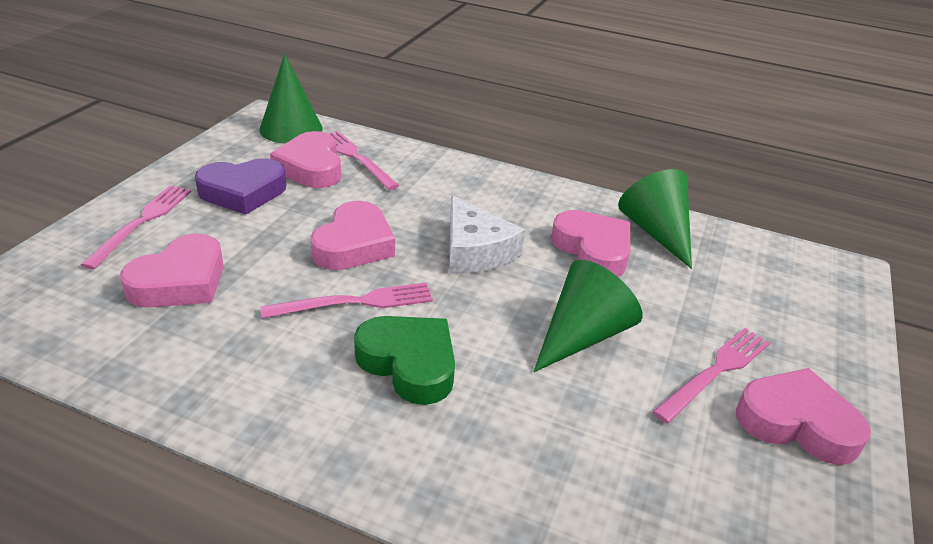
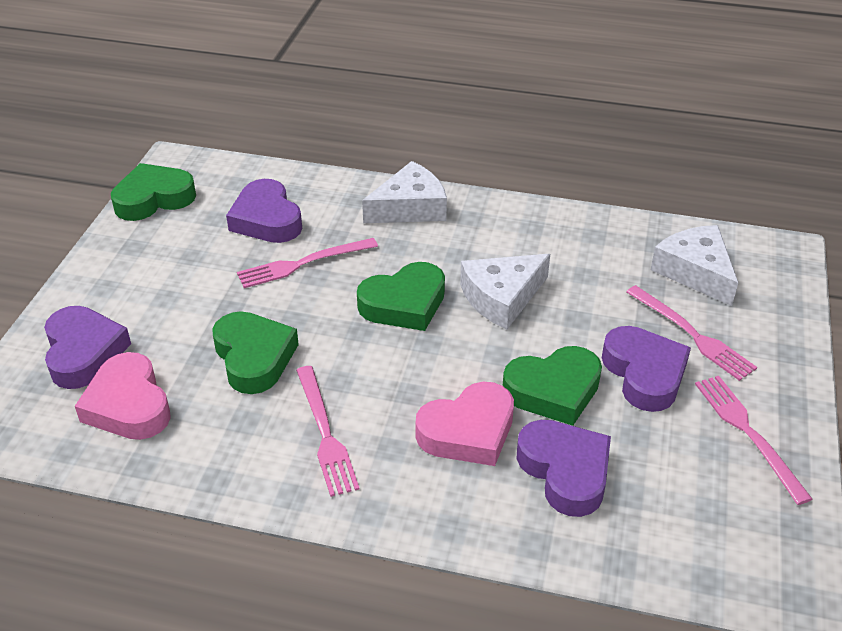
green cone: 3 -> 0
green heart: 1 -> 4
pink heart: 5 -> 2
purple heart: 1 -> 4
white cheese: 1 -> 3

